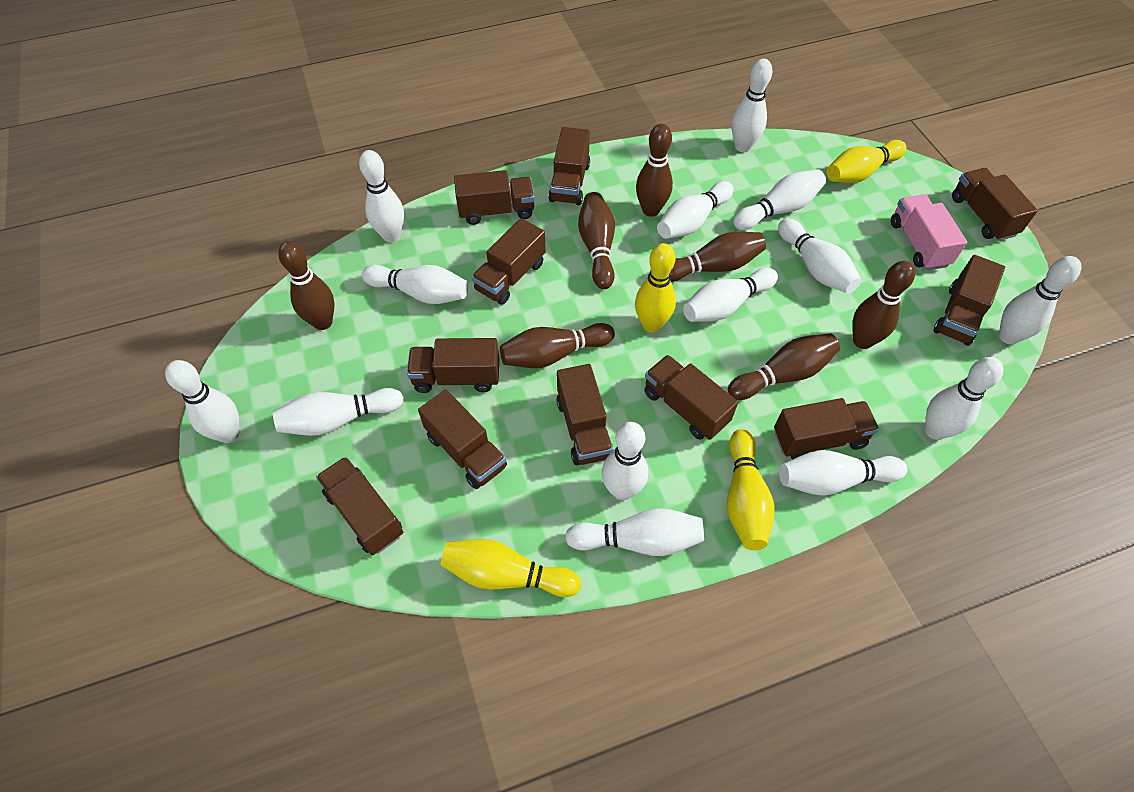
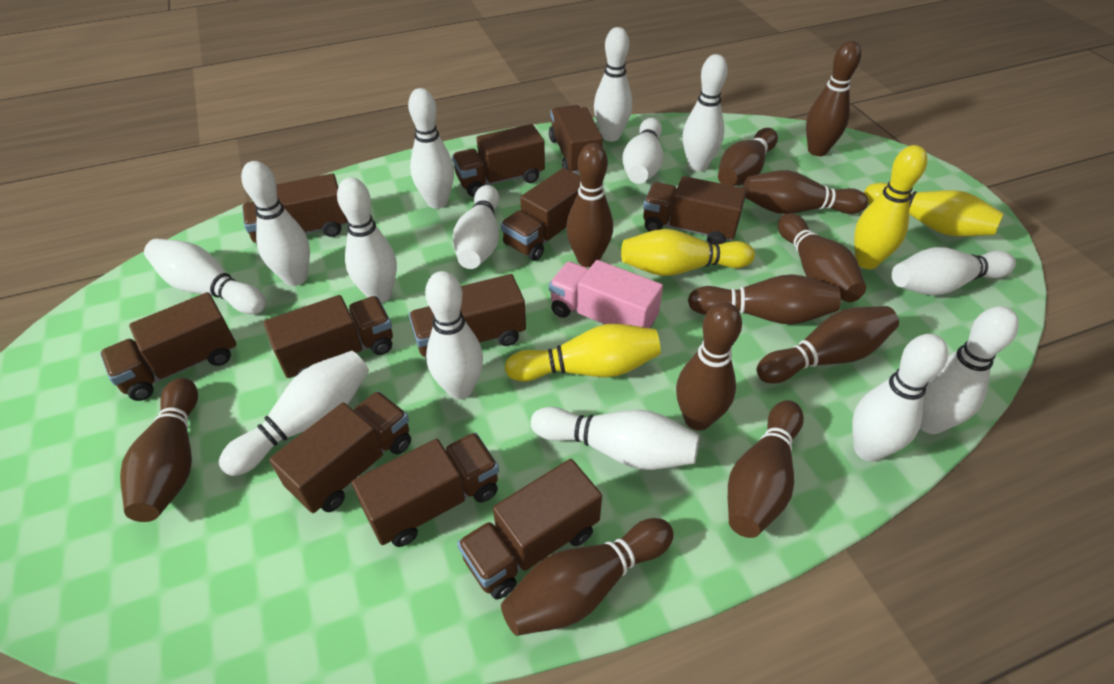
brown bowling pin: 7 -> 11

